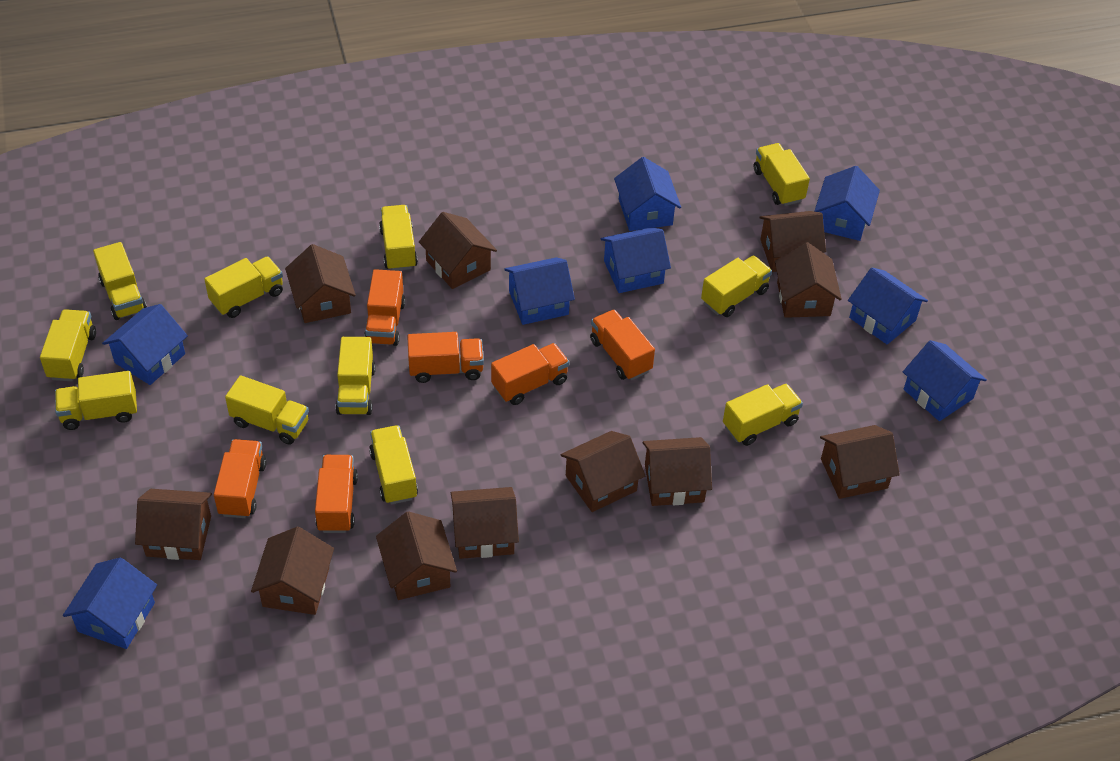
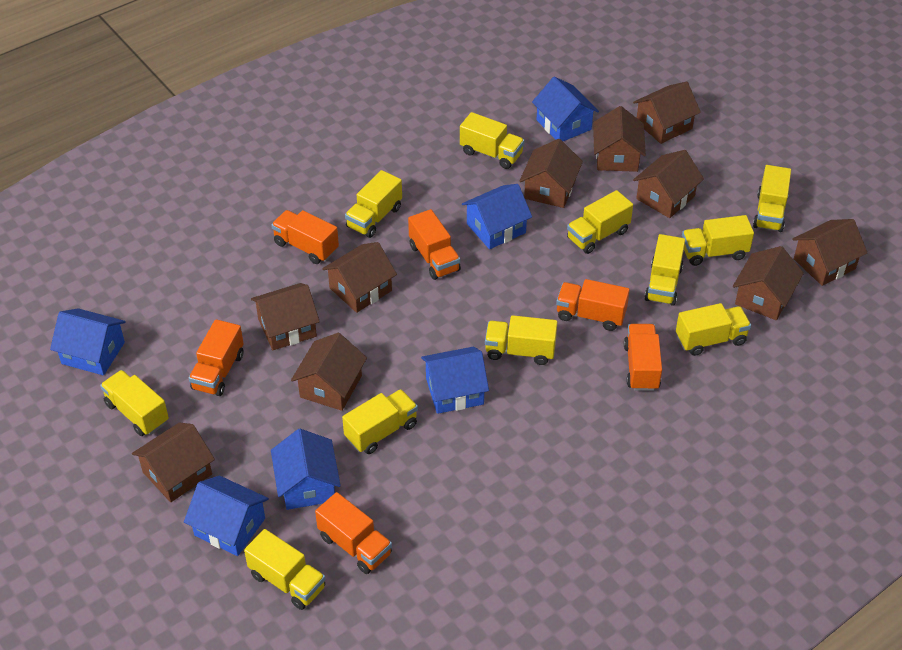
blue house: 8 -> 6
brown house: 11 -> 10

